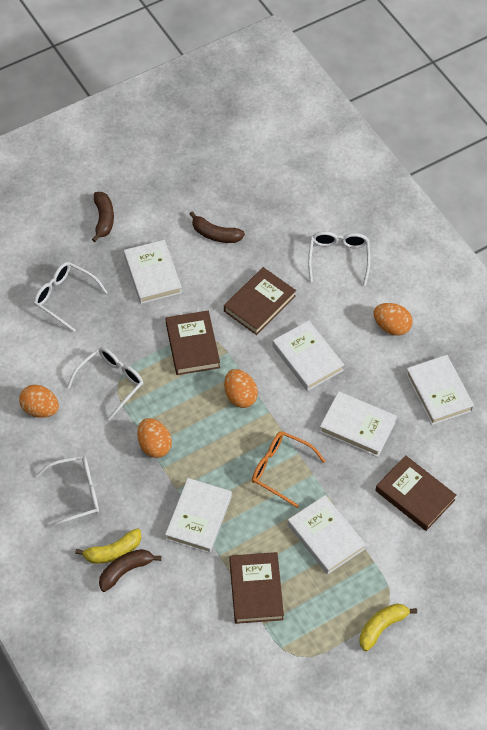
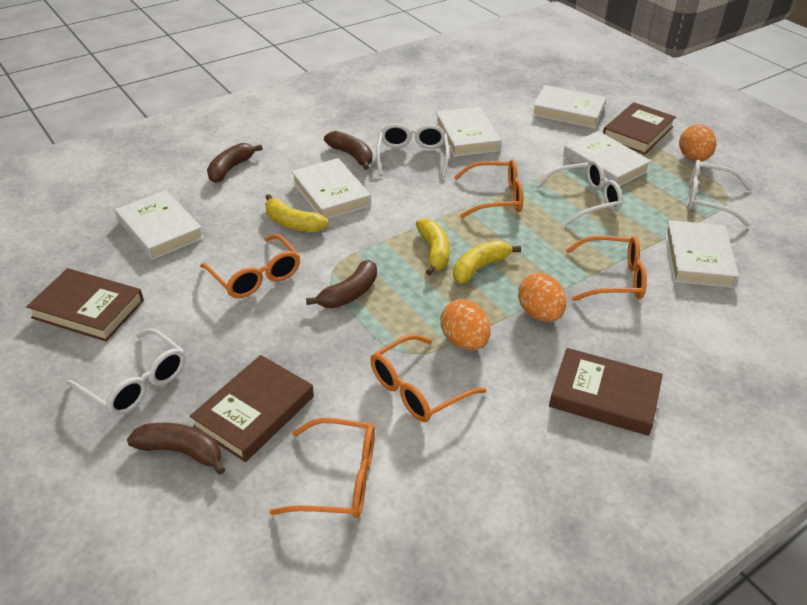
brown banana: 3 -> 4
orange egg: 4 -> 3
orange glasses: 1 -> 5
yellow banana: 2 -> 3

